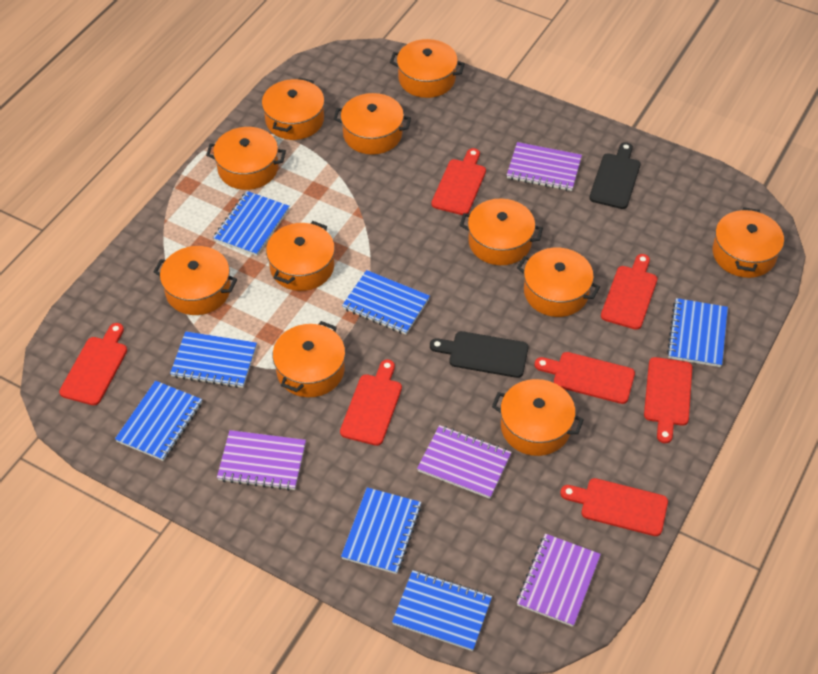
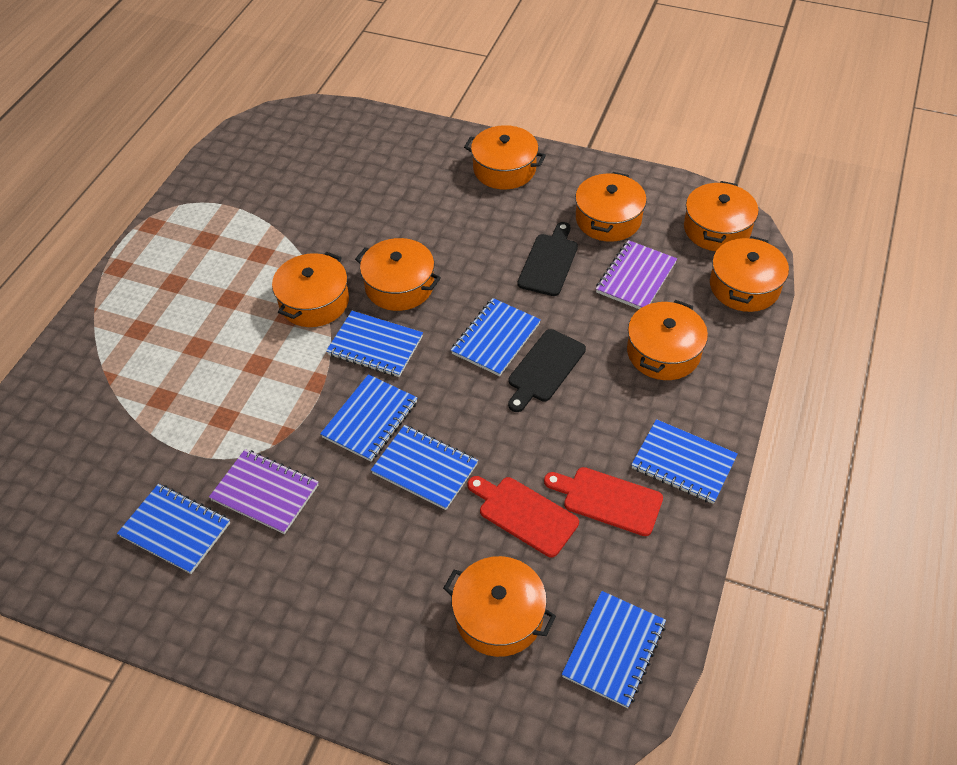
orange pot: 11 -> 8
purple notebook: 4 -> 2
red cutting board: 7 -> 2

